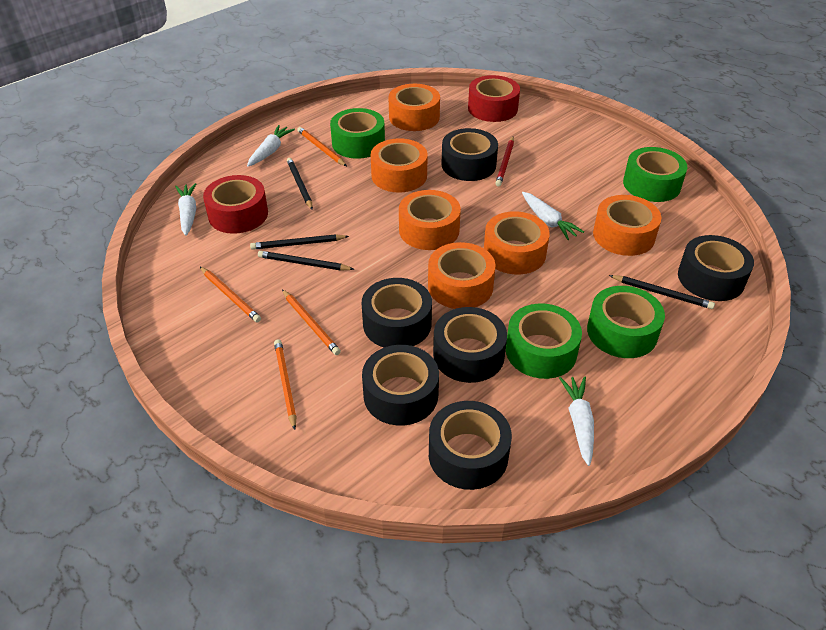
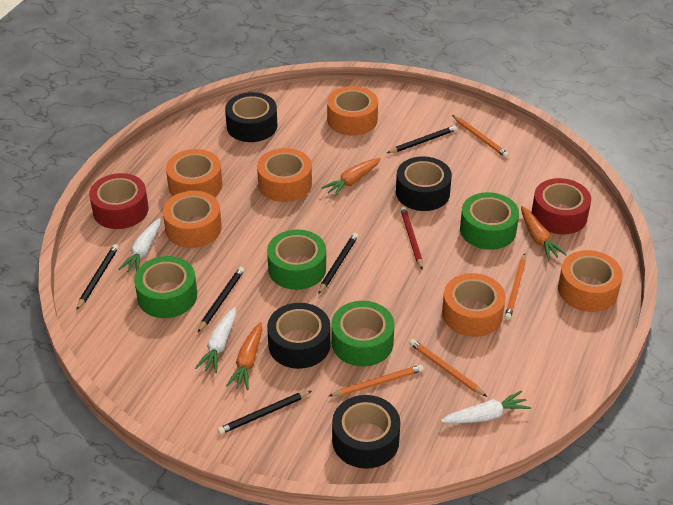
black pencil: 4 -> 5
black tape: 6 -> 4
orange carrot: 0 -> 3
white carrot: 4 -> 3

